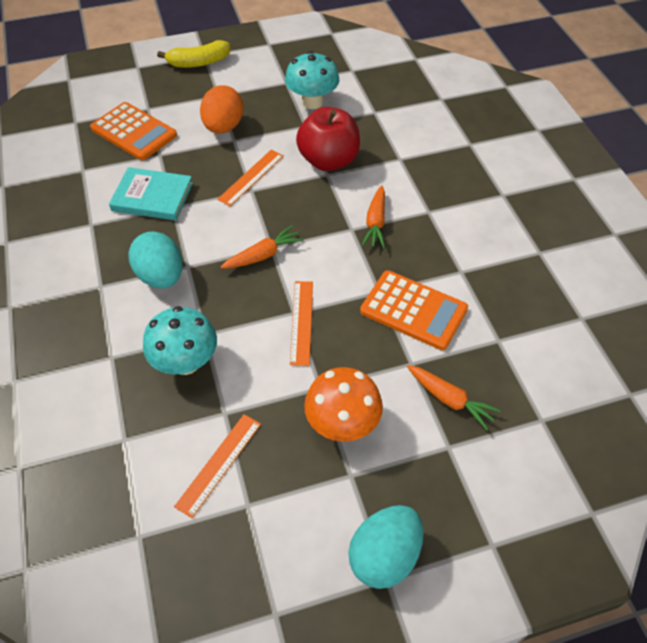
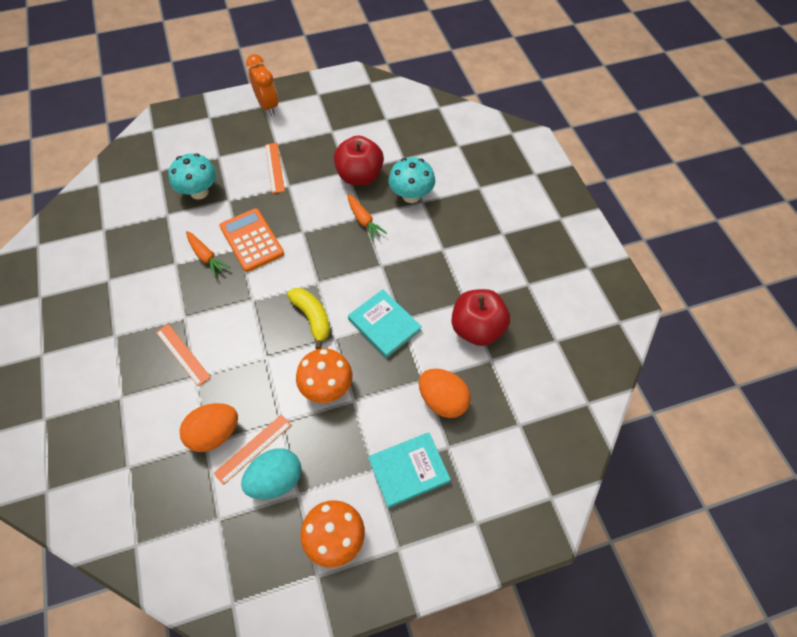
orange calculator: 2 -> 1
orange carrot: 3 -> 2
orange clock: 0 -> 1
orange egg: 1 -> 2
orange mushroom: 1 -> 2
red apple: 1 -> 2
turquoise book: 1 -> 2
turquoise egg: 2 -> 1

